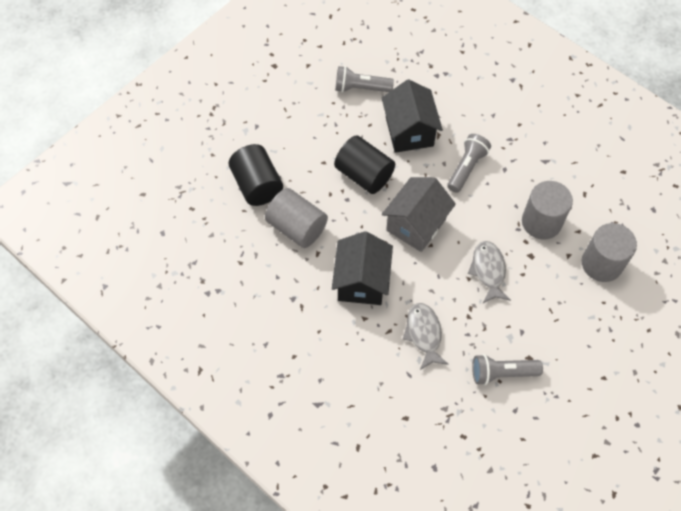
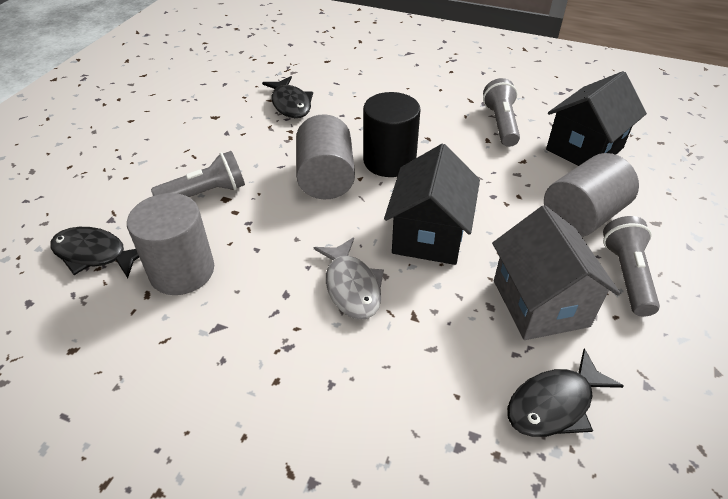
black cylinder: 2 -> 1
black fish: 0 -> 3
grey fish: 2 -> 1

